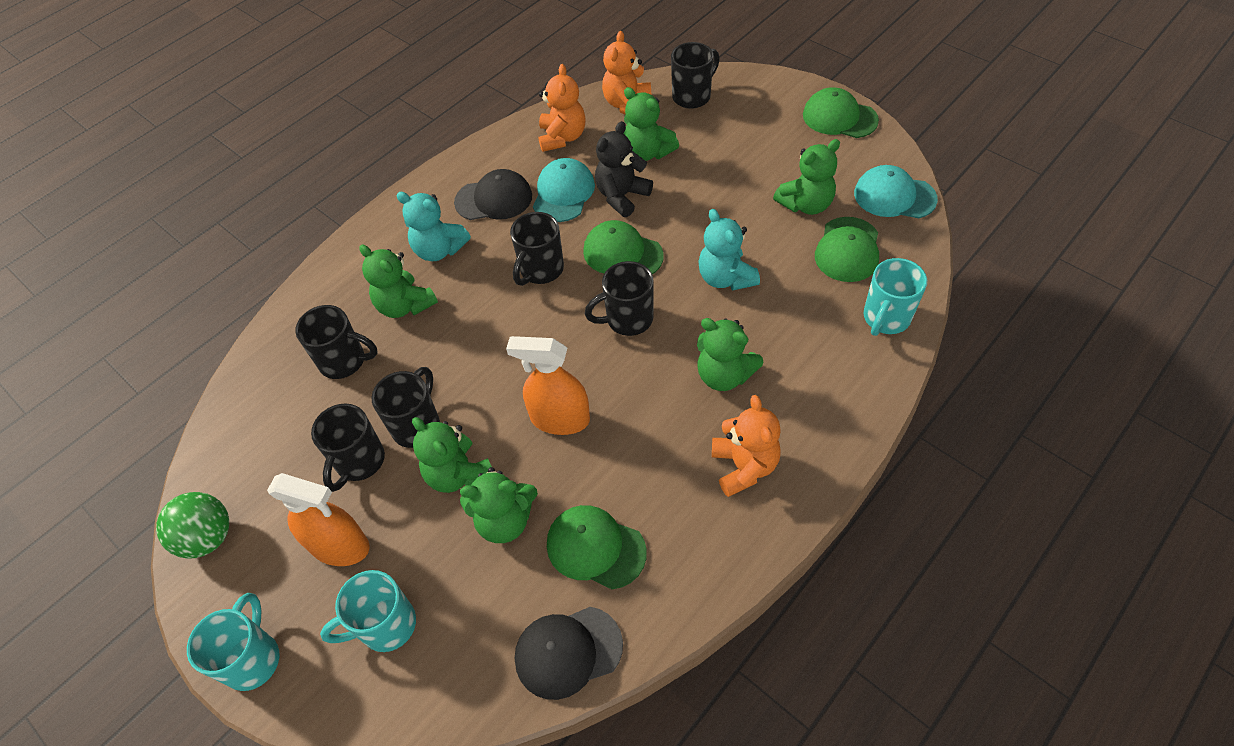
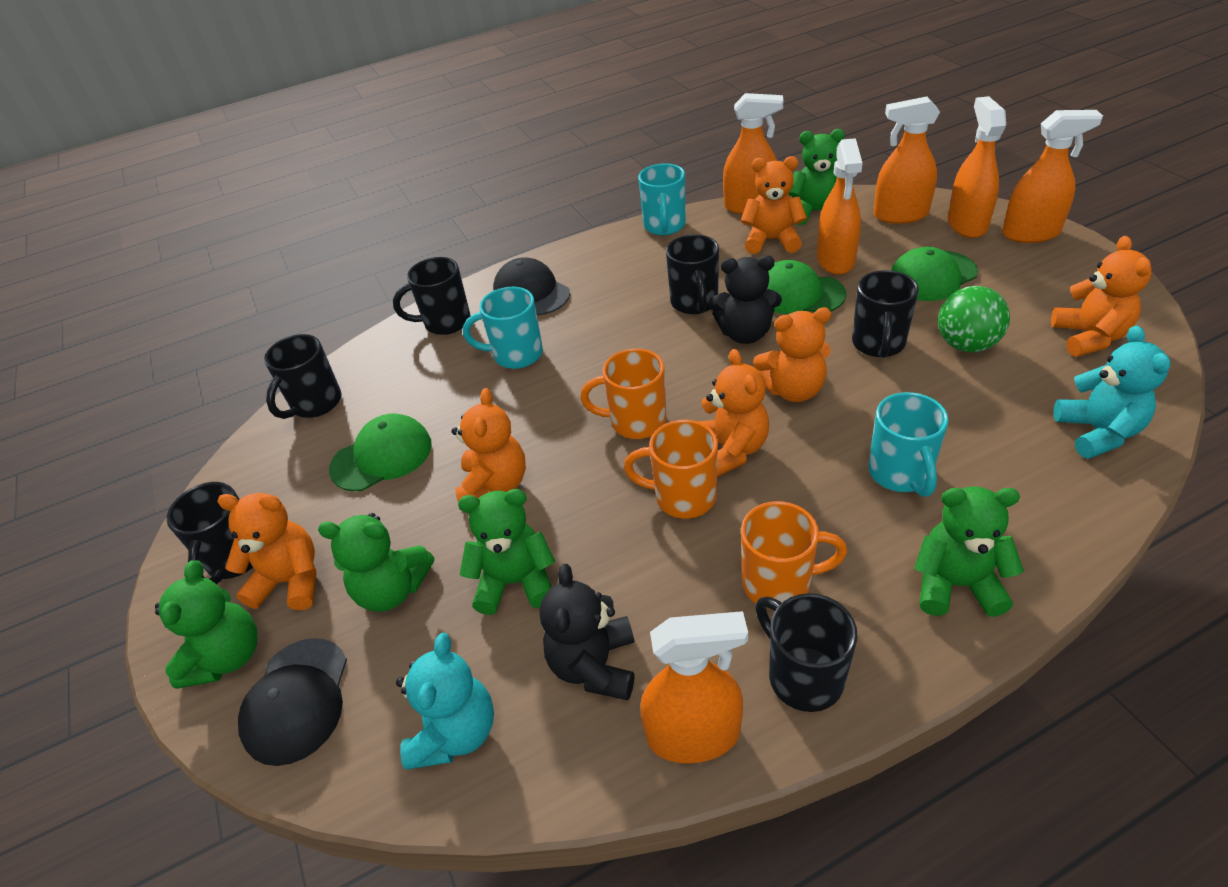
black teddy bear: 1 -> 2
green cap: 4 -> 3
green teddy bear: 6 -> 5
orange mug: 0 -> 3
orange spray bottle: 2 -> 6
orange teddy bear: 3 -> 6
turquoise cap: 2 -> 0

